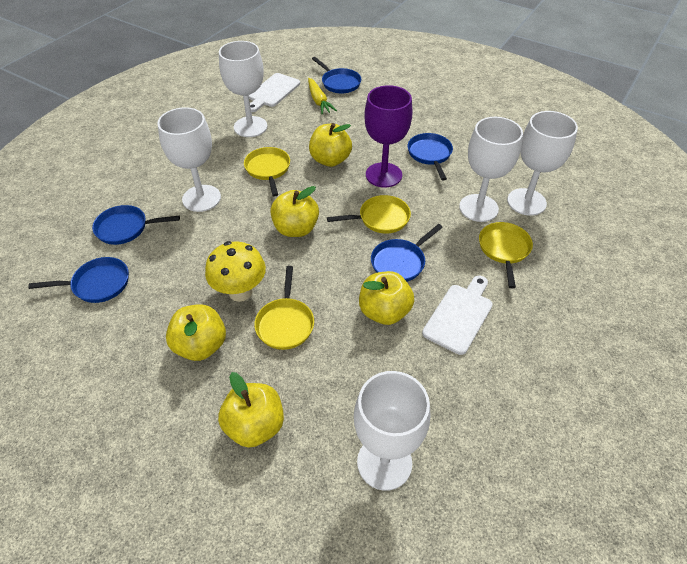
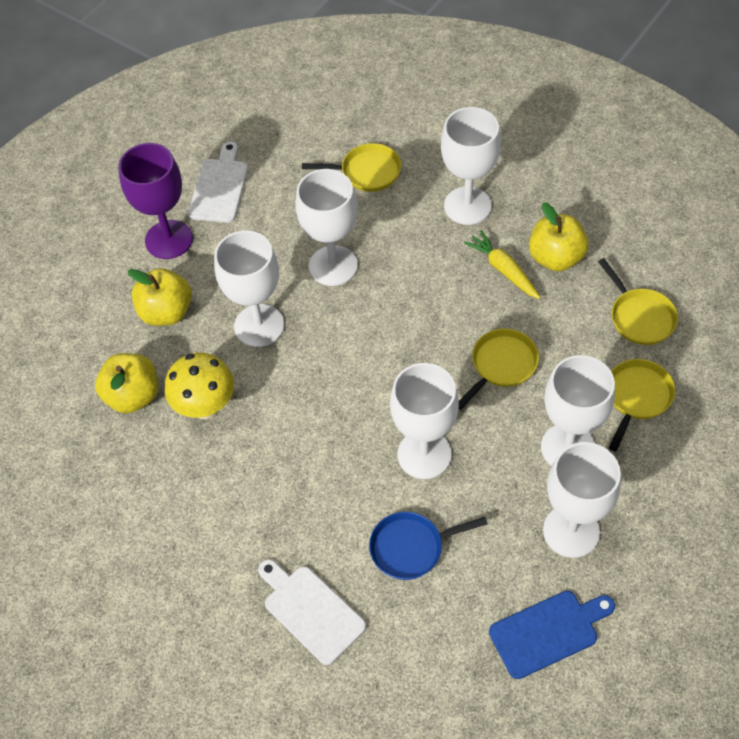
blue cutting board: 0 -> 1
blue pan: 5 -> 1
white goblet: 5 -> 6
yellow apple: 5 -> 3

